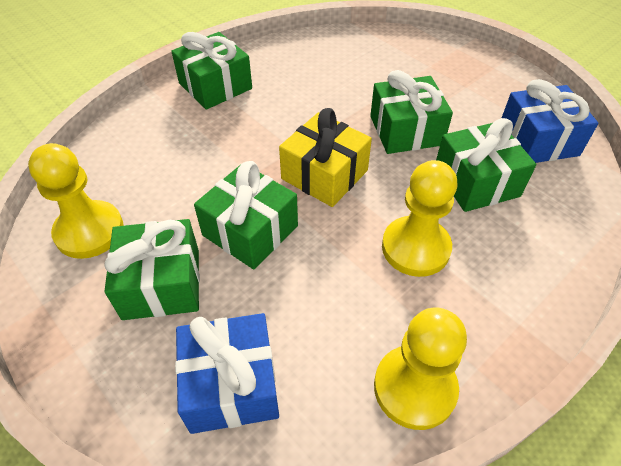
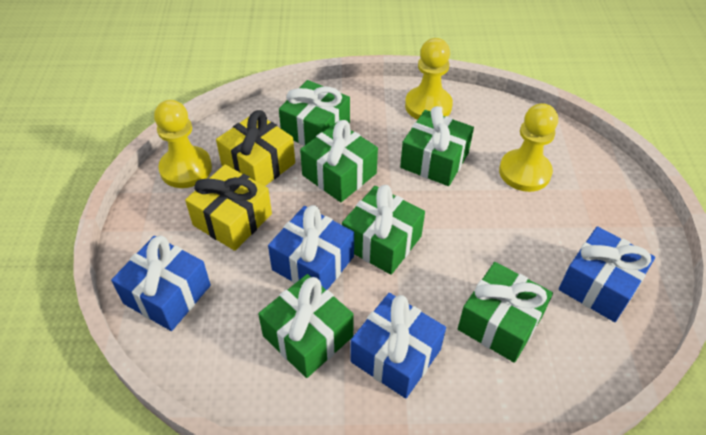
blue gift: 2 -> 4
green gift: 5 -> 6
yellow gift: 1 -> 2

